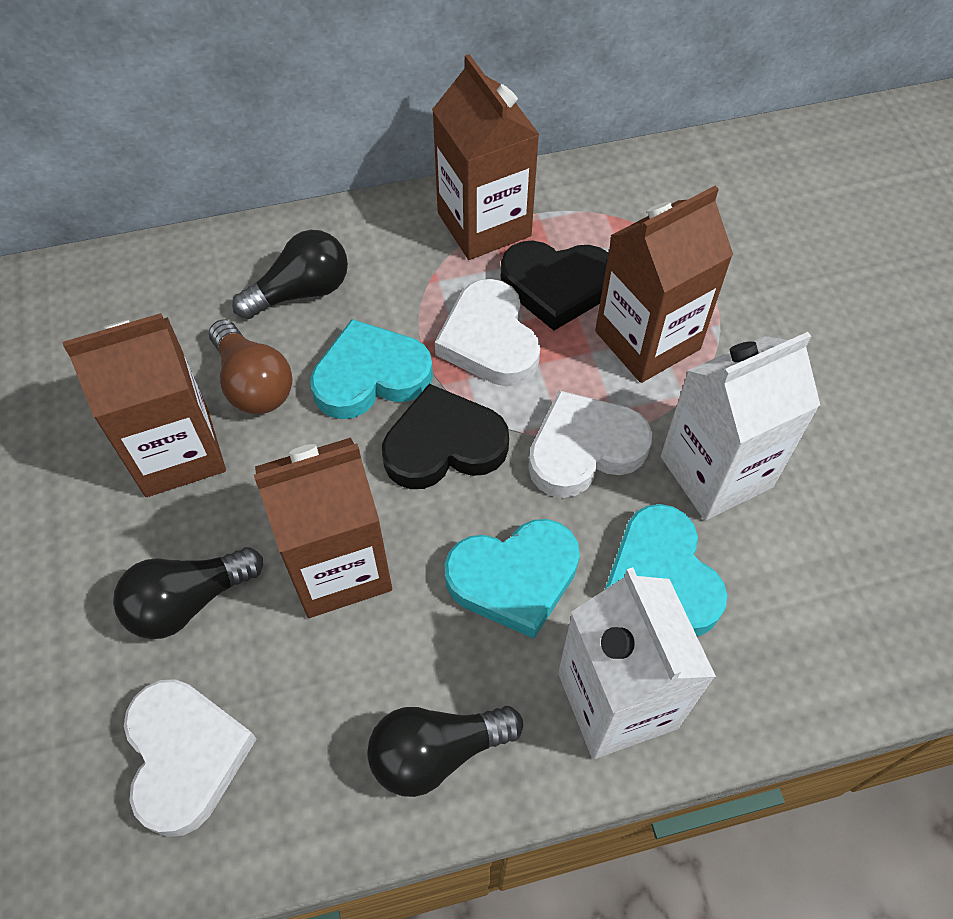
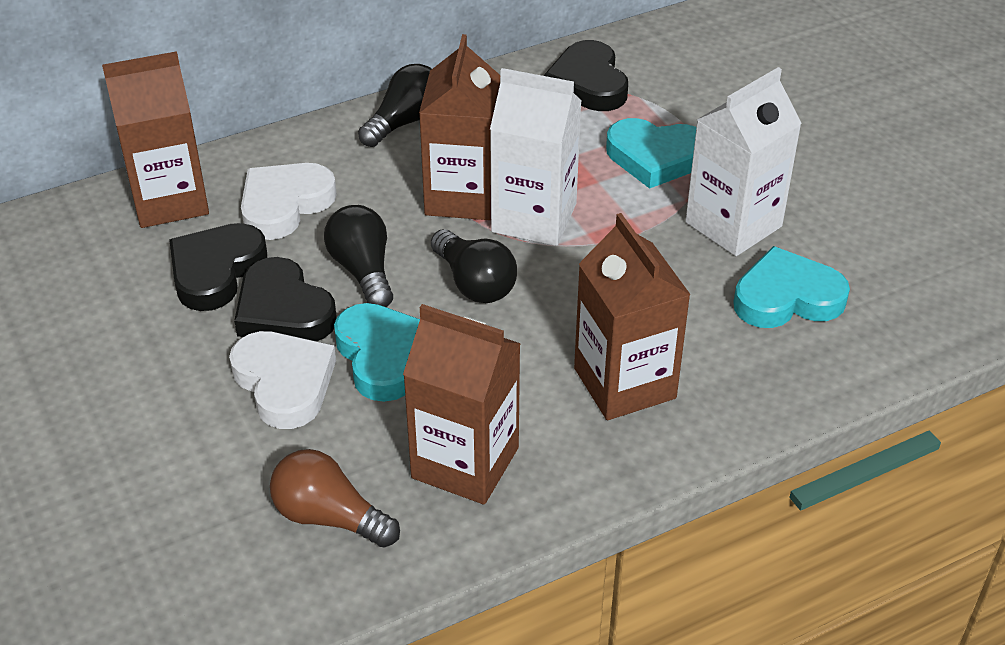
black heart: 2 -> 3
white heart: 3 -> 2

